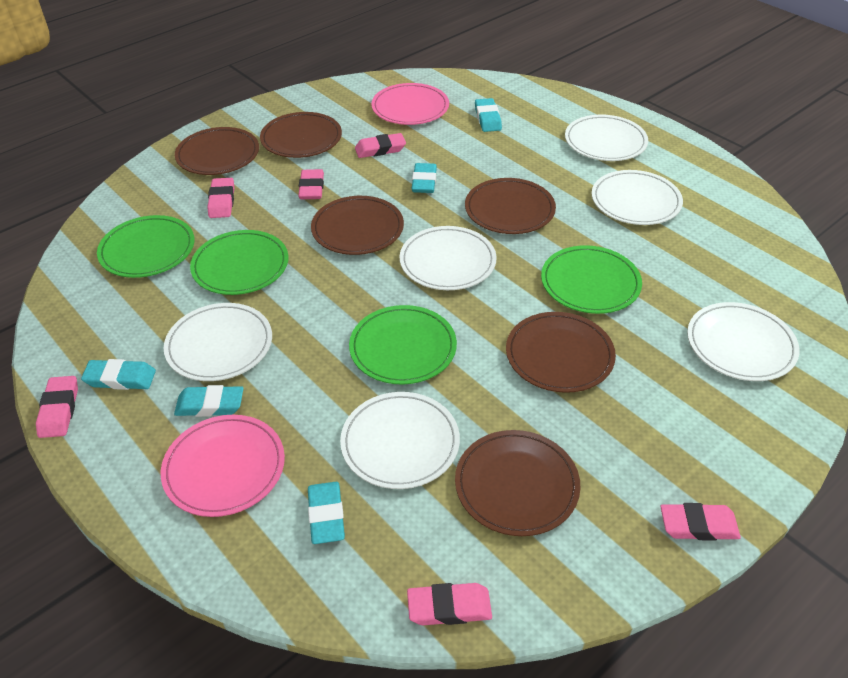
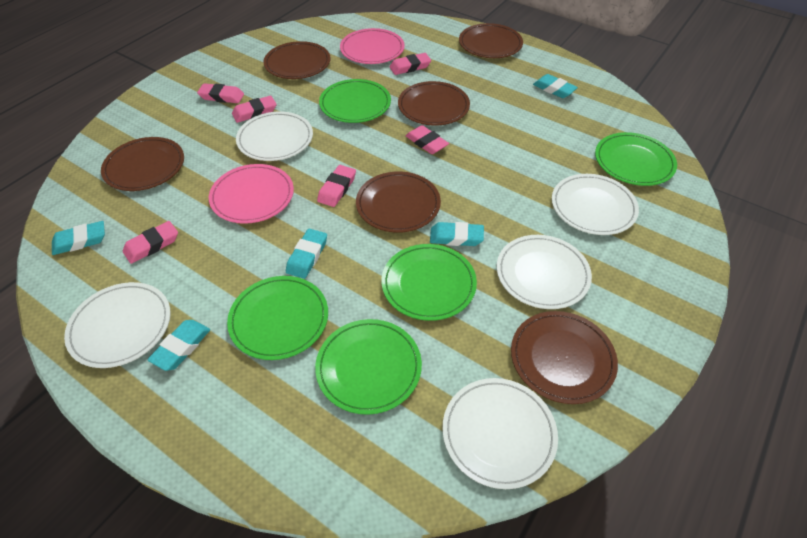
green plate: 4 -> 5
white plate: 6 -> 5

